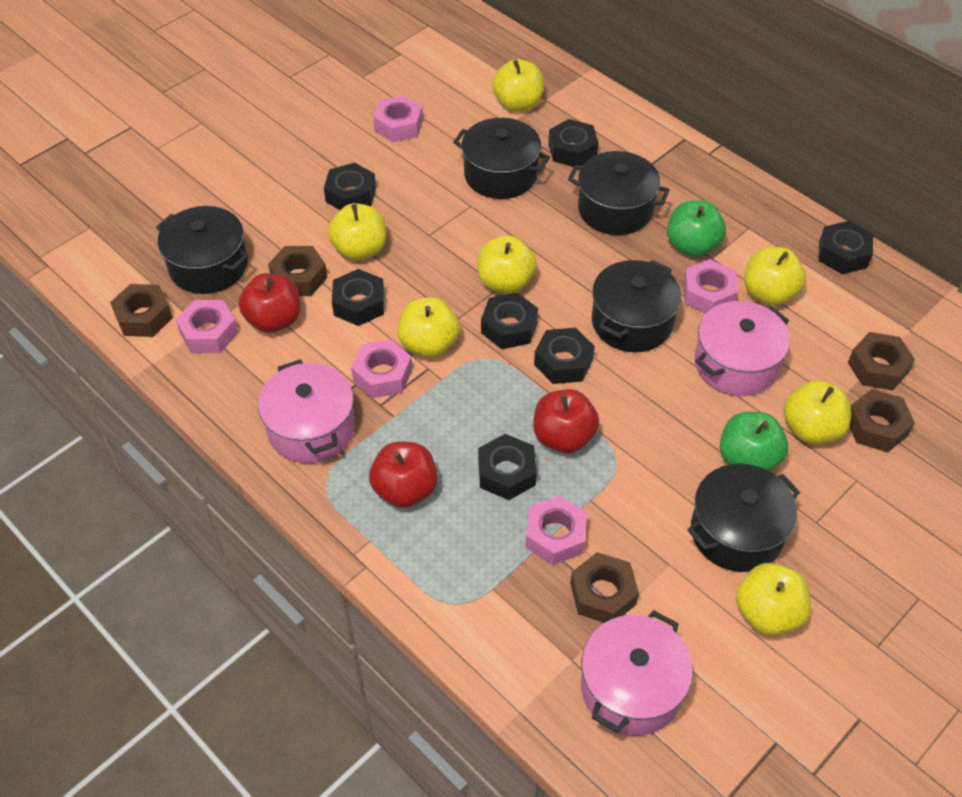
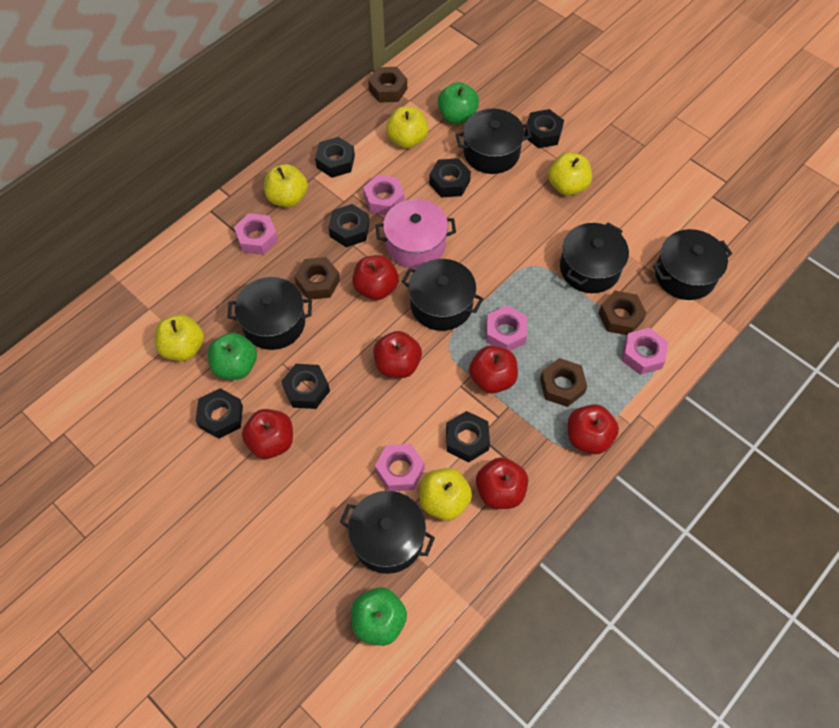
black pot: 5 -> 6
brown nut: 5 -> 4
green apple: 2 -> 3
pink pot: 3 -> 1
red apple: 3 -> 6
yellow apple: 7 -> 5

